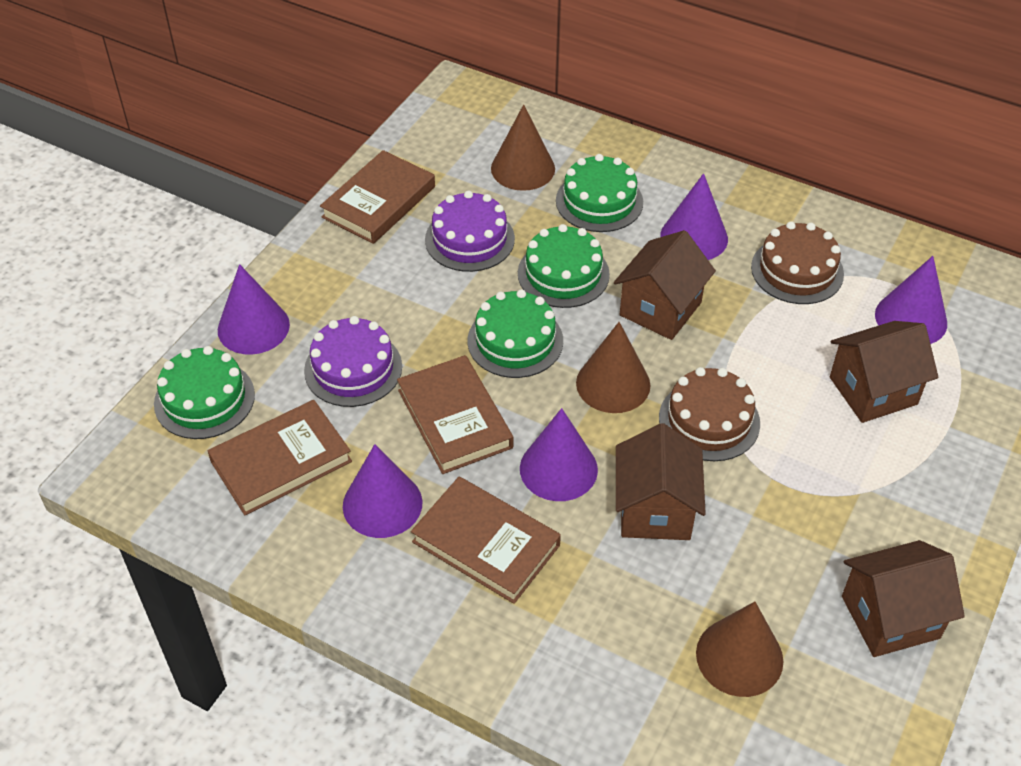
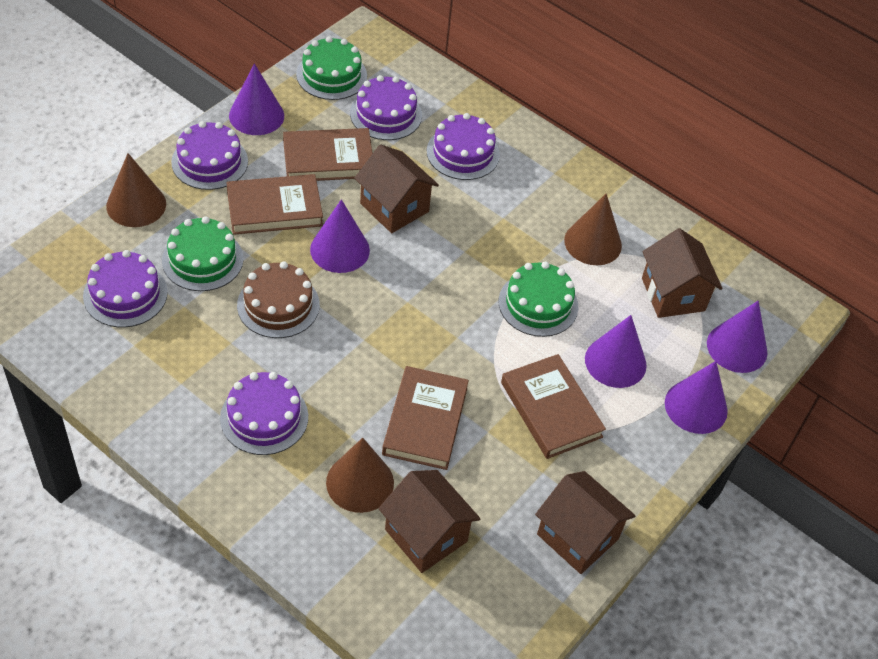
brown cake: 2 -> 1
green cake: 4 -> 3
purple cake: 2 -> 5

